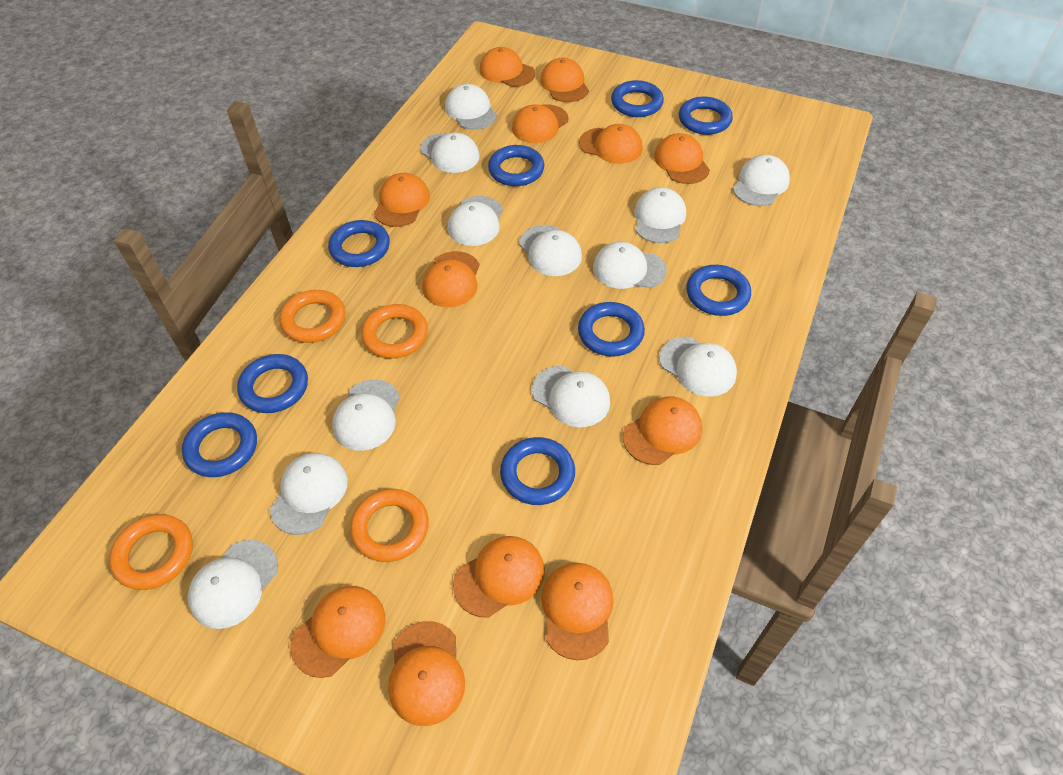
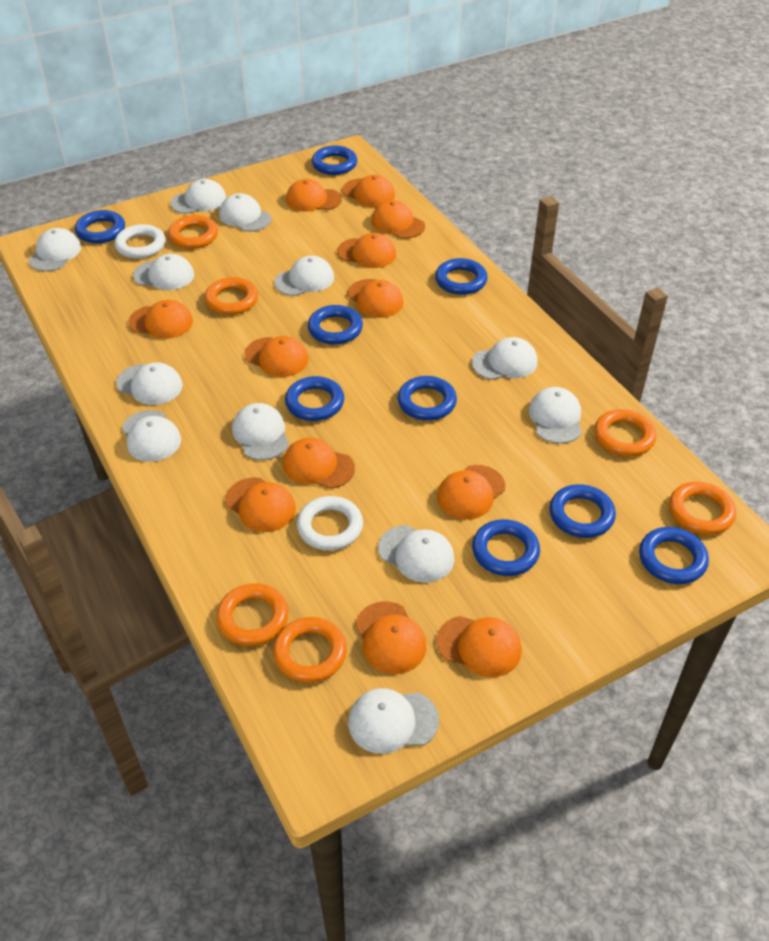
orange ring: 4 -> 6
white ring: 0 -> 2

